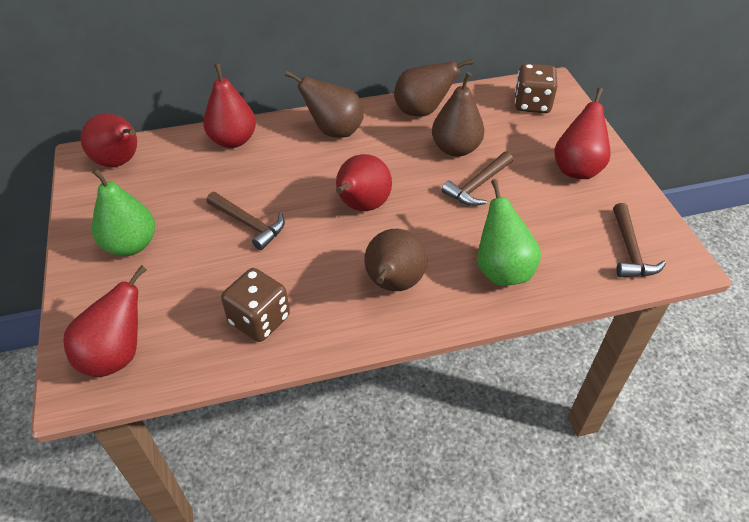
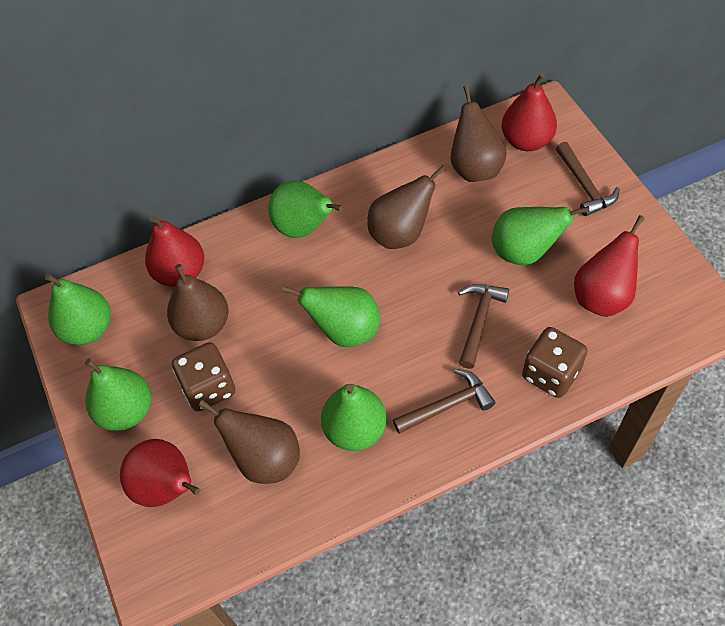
green pear: 2 -> 6
red pear: 5 -> 4

